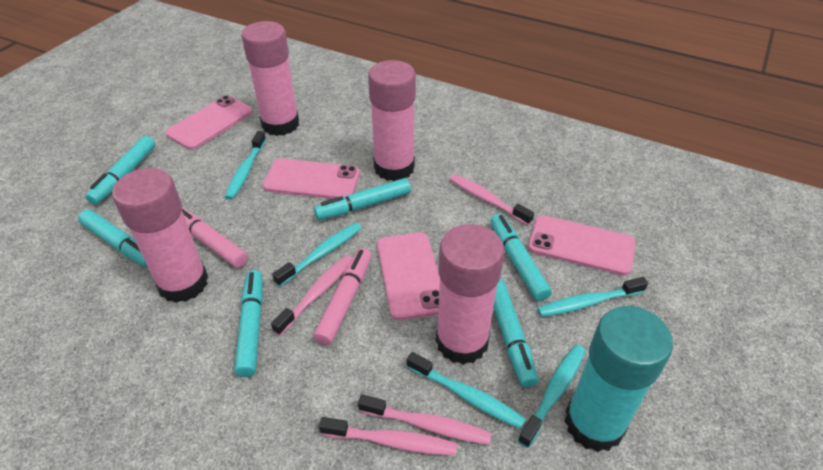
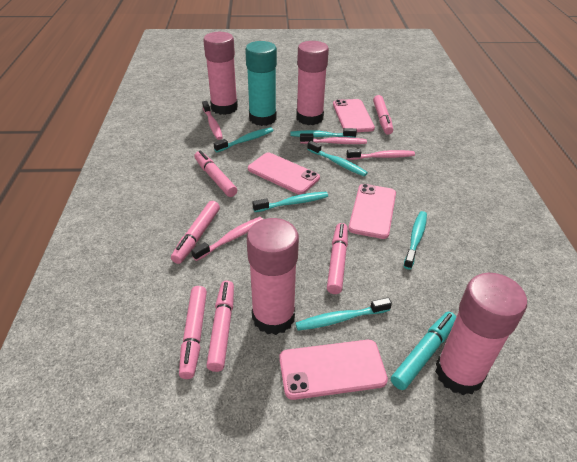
pink marker: 2 -> 6
turquoise marker: 6 -> 1
turquoise toothbrush: 5 -> 6

